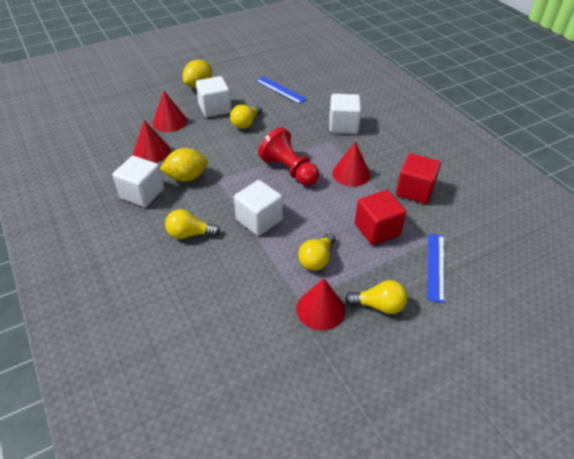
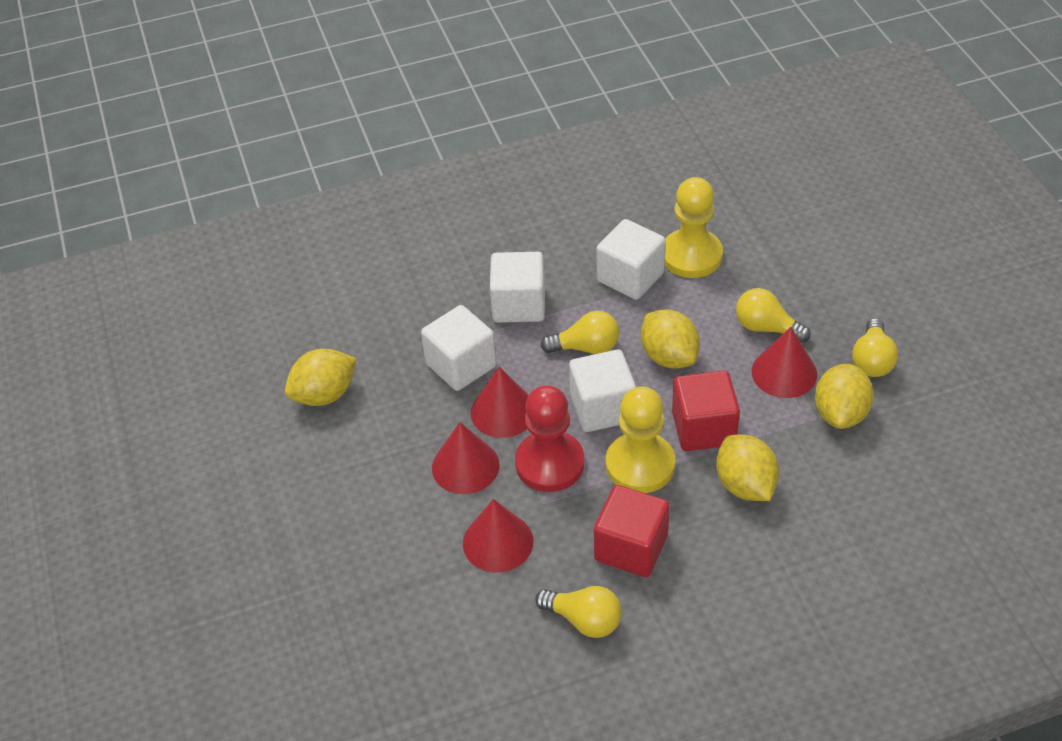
blue ruler: 2 -> 0
yellow lemon: 2 -> 4
yellow pawn: 0 -> 2

